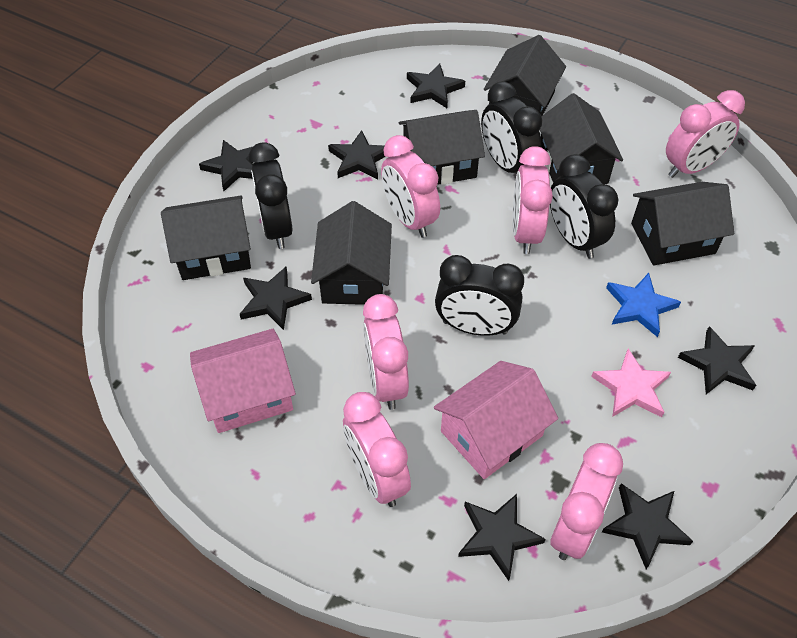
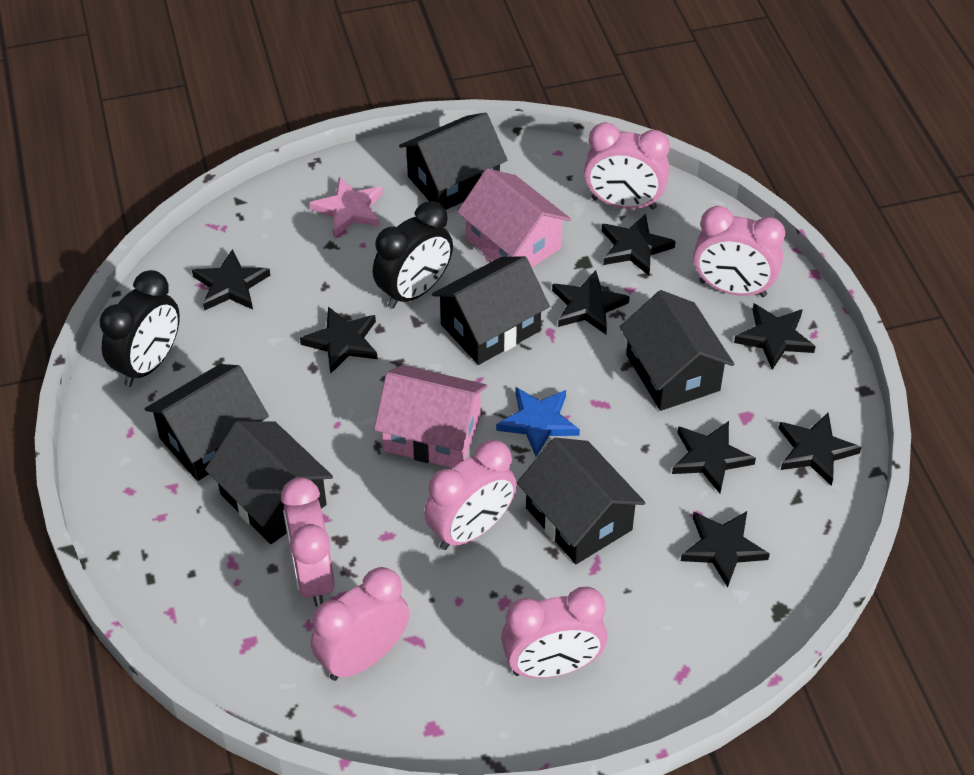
black clock: 4 -> 2
black star: 7 -> 8

